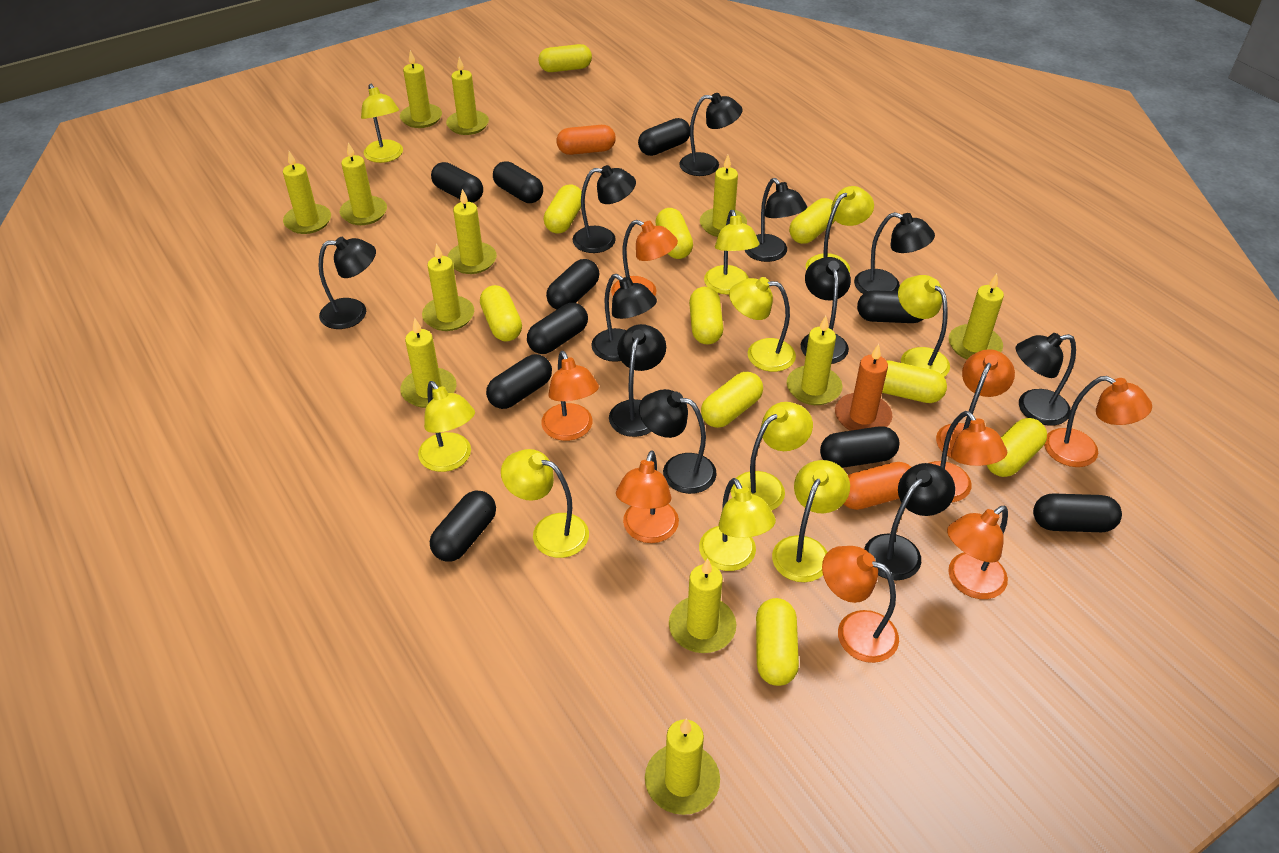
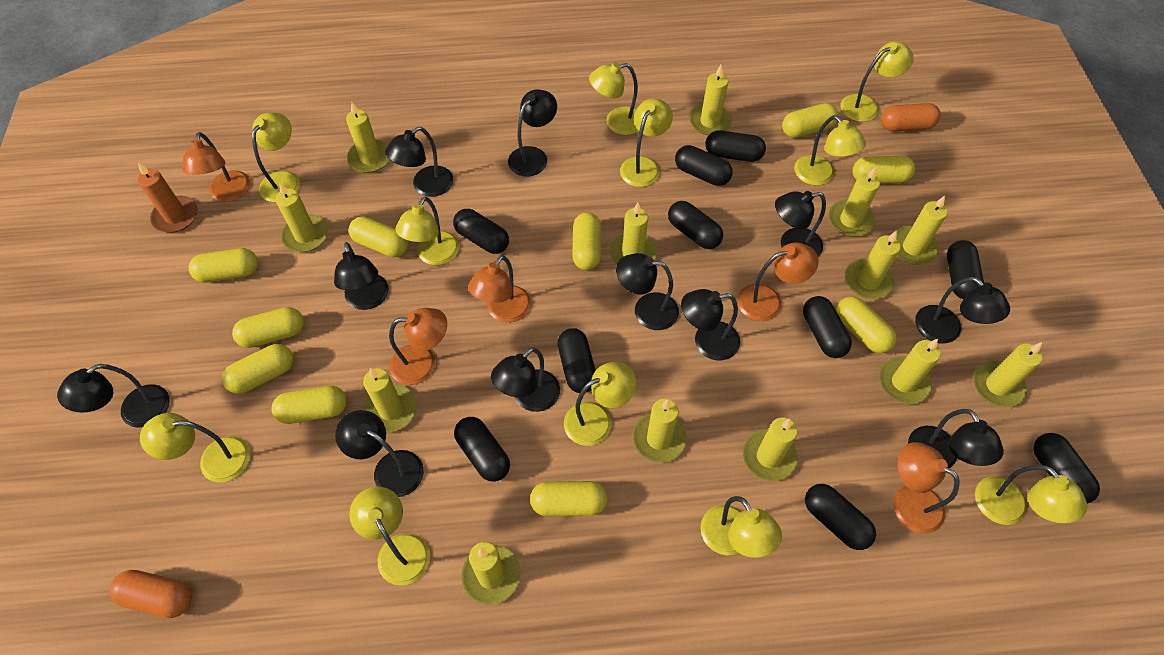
orange lamp: 8 -> 5
yellow candle: 12 -> 13
yellow lamp: 10 -> 11

